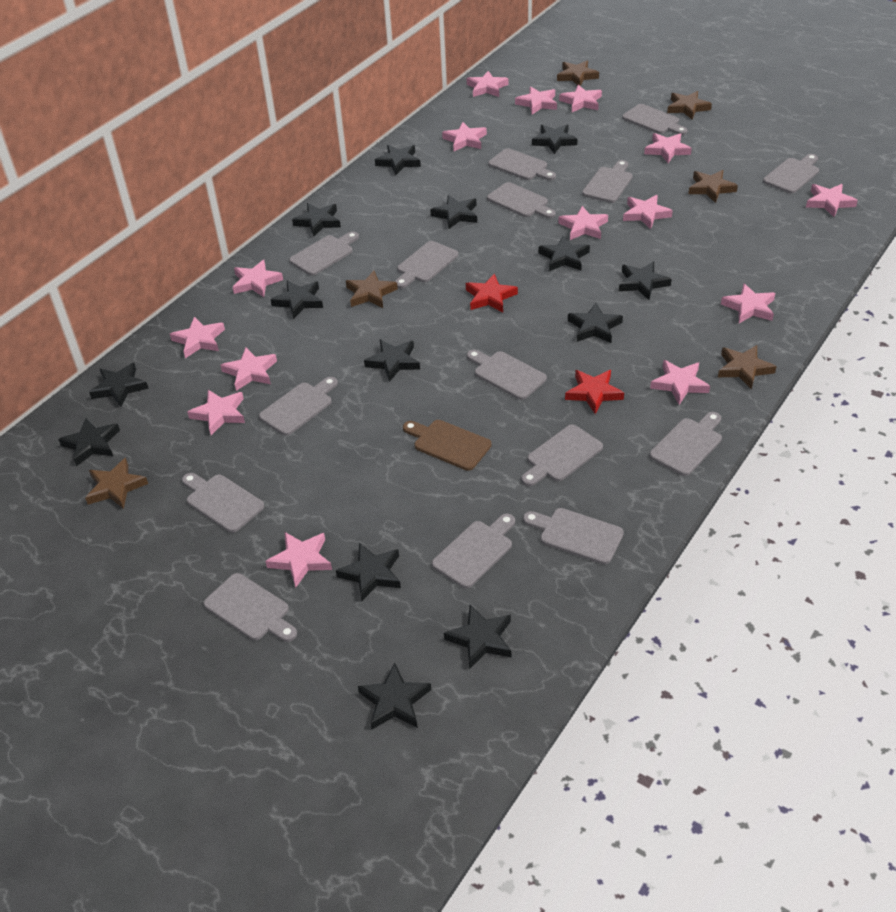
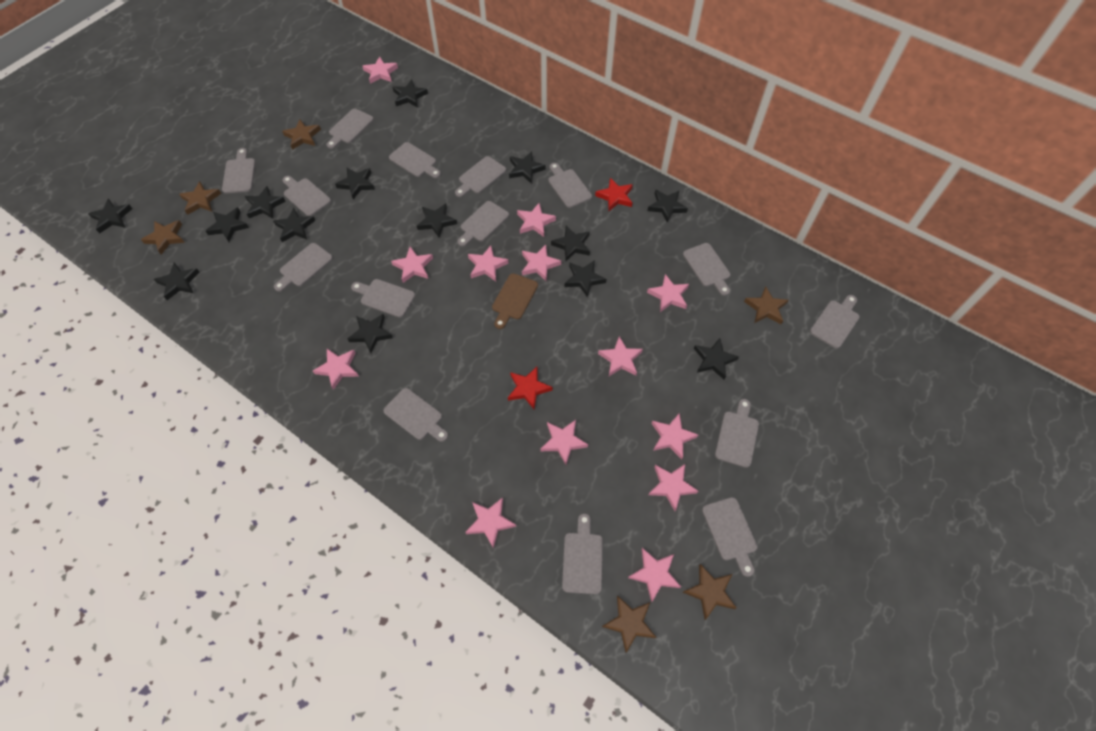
pink star: 15 -> 13

